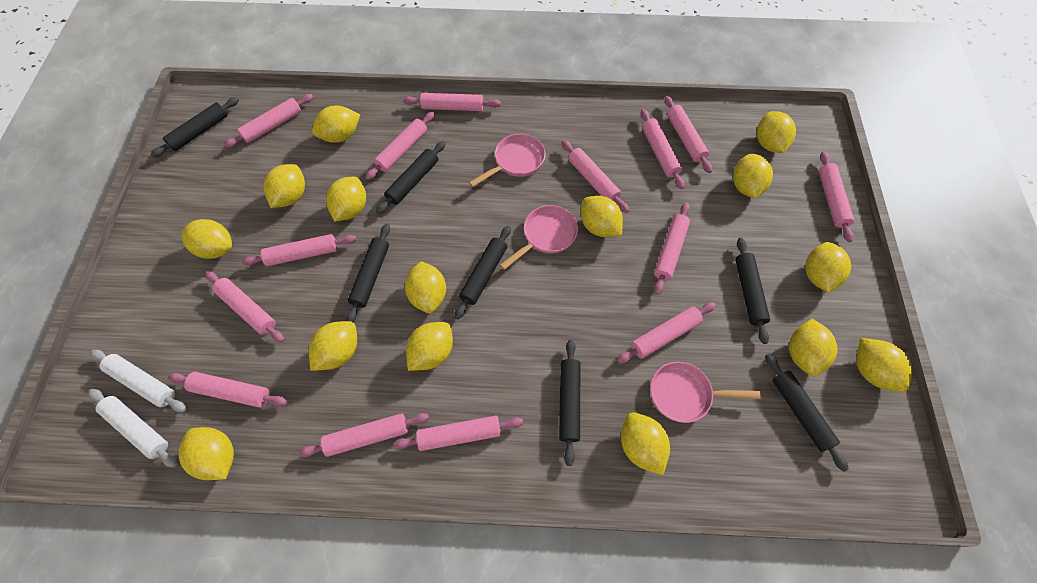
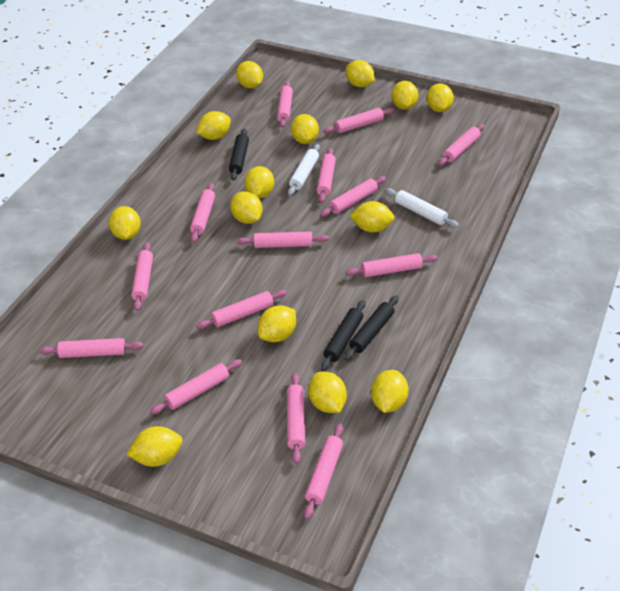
black rolling pin: 7 -> 3
pink pan: 3 -> 0
yellow lemon: 15 -> 14

